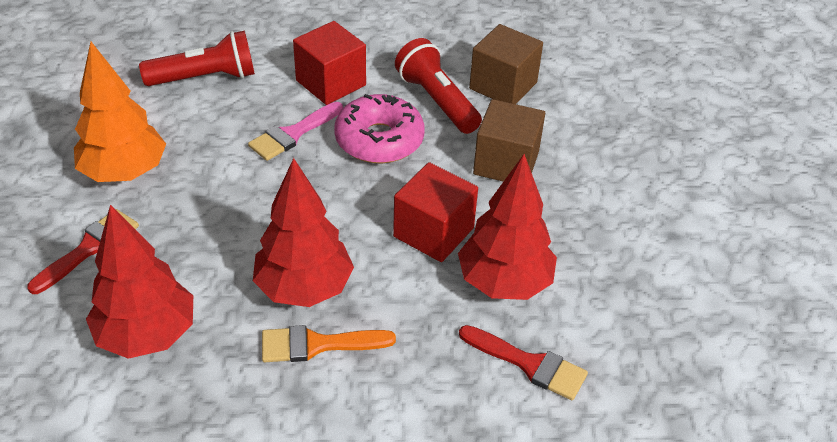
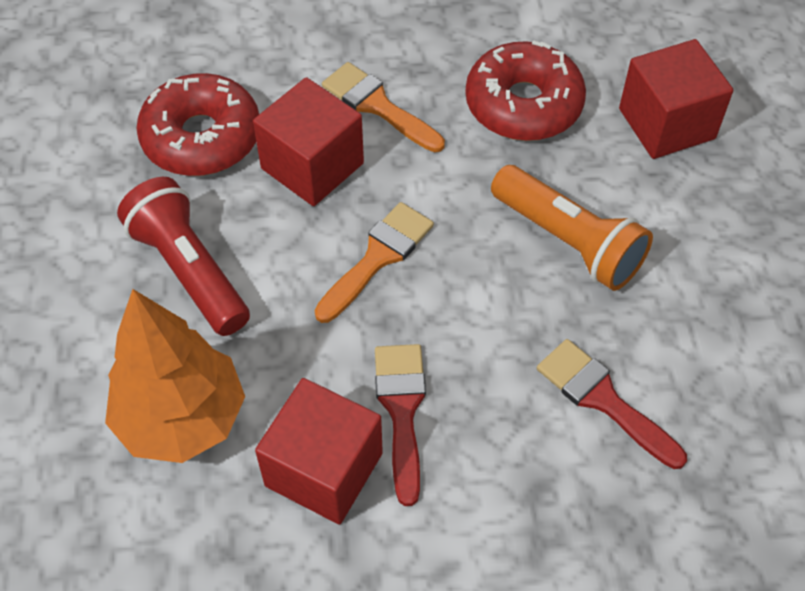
brown cube: 2 -> 0
orange brush: 1 -> 2
orange flashlight: 0 -> 1
pink brush: 1 -> 0
pink donut: 1 -> 0
red cube: 2 -> 3
red donut: 0 -> 2
red flashlight: 2 -> 1
red tree: 3 -> 0

